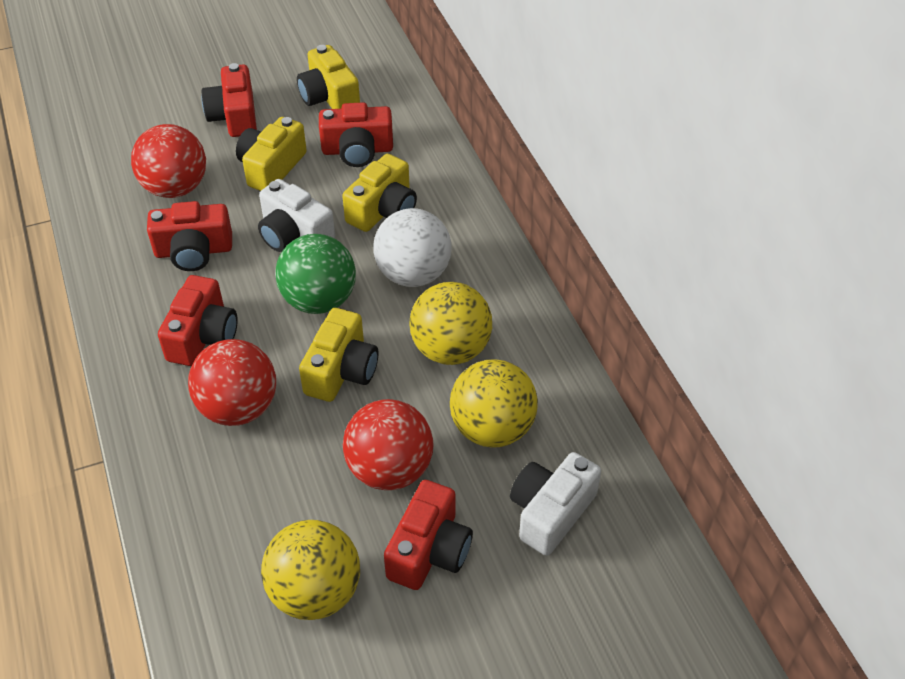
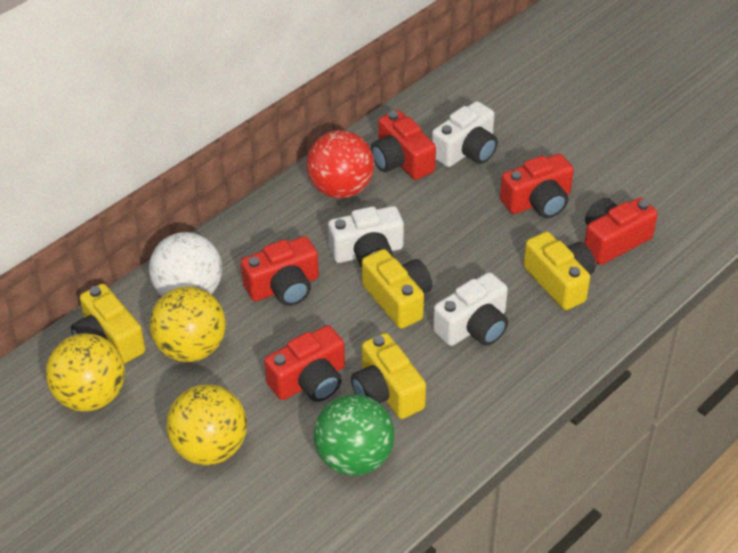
red ball: 3 -> 1
white camera: 2 -> 3

